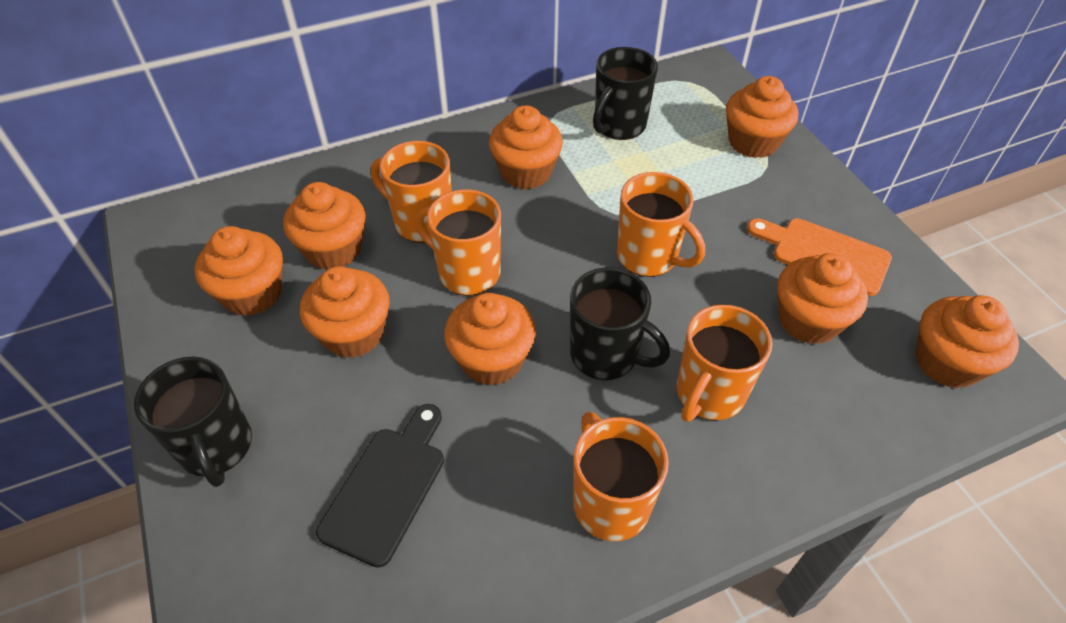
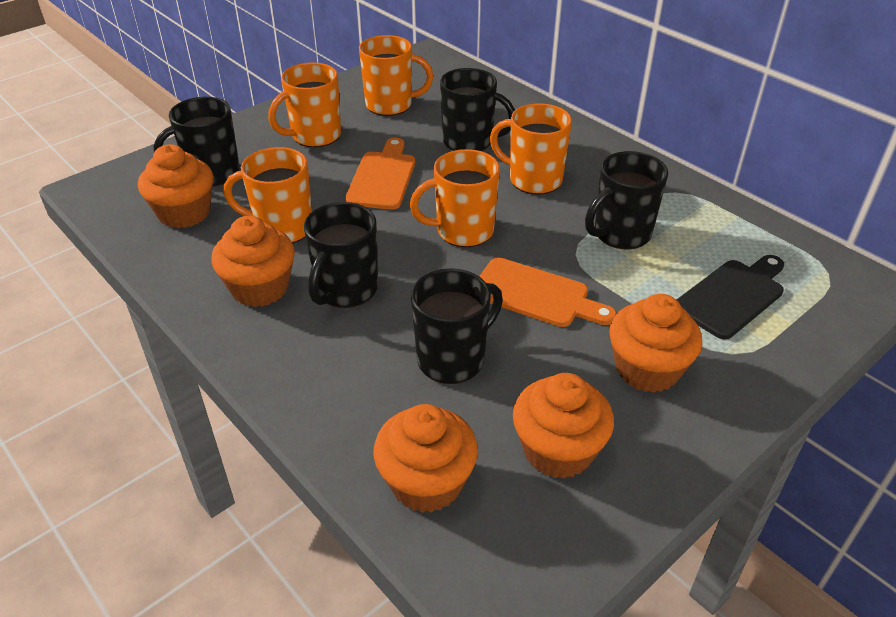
black mug: 3 -> 5
orange cupcake: 8 -> 5
orange cutting board: 1 -> 2

